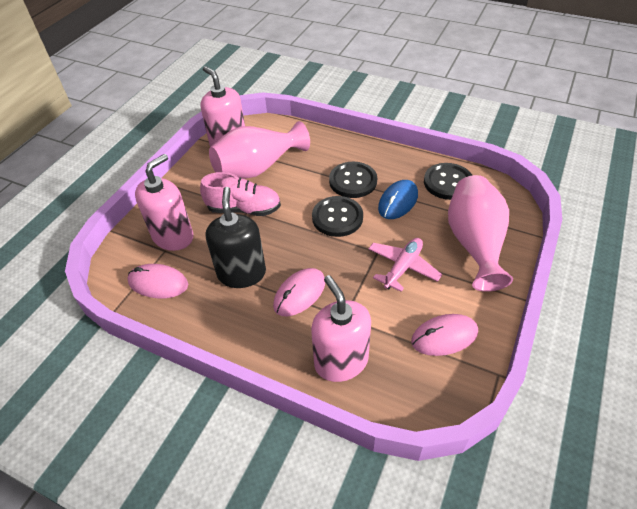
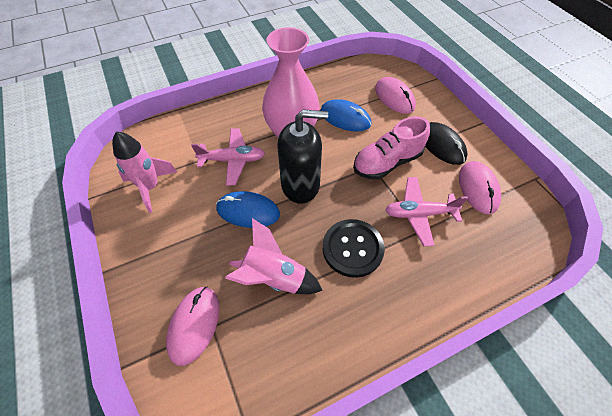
black button: 3 -> 1
black mouse: 0 -> 1
blue mouse: 1 -> 2
pink plane: 1 -> 2
pink rocket: 0 -> 2
pink soap dispenser: 3 -> 0
pink vase: 2 -> 1

